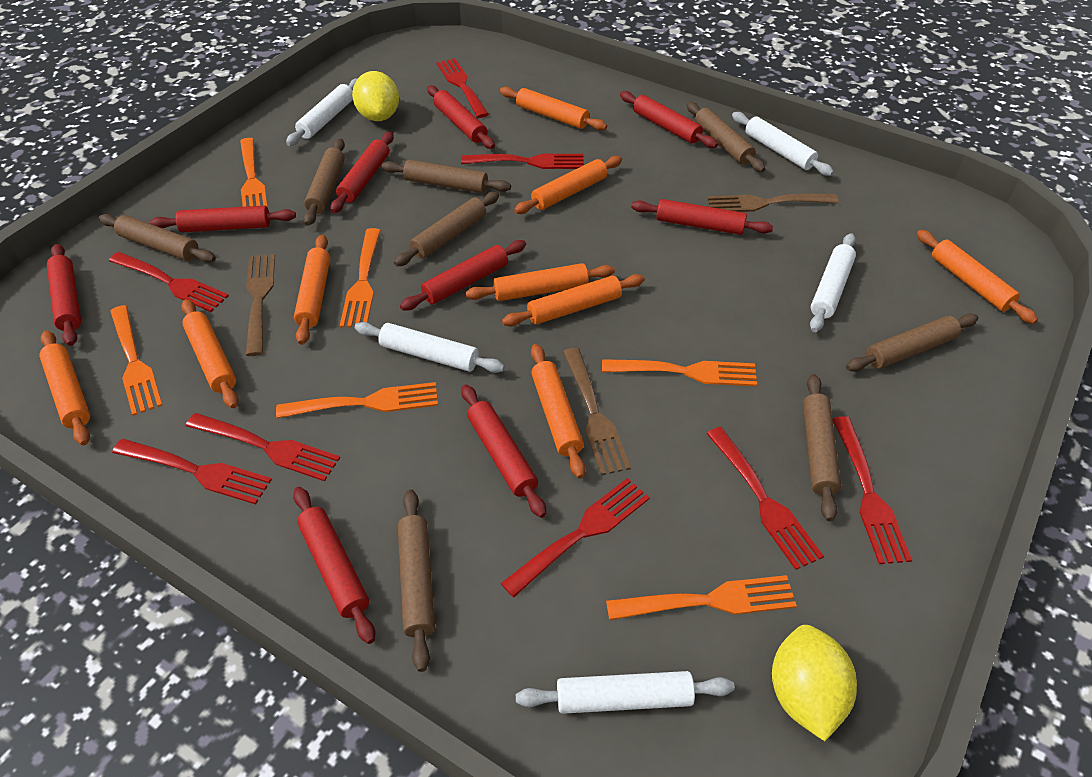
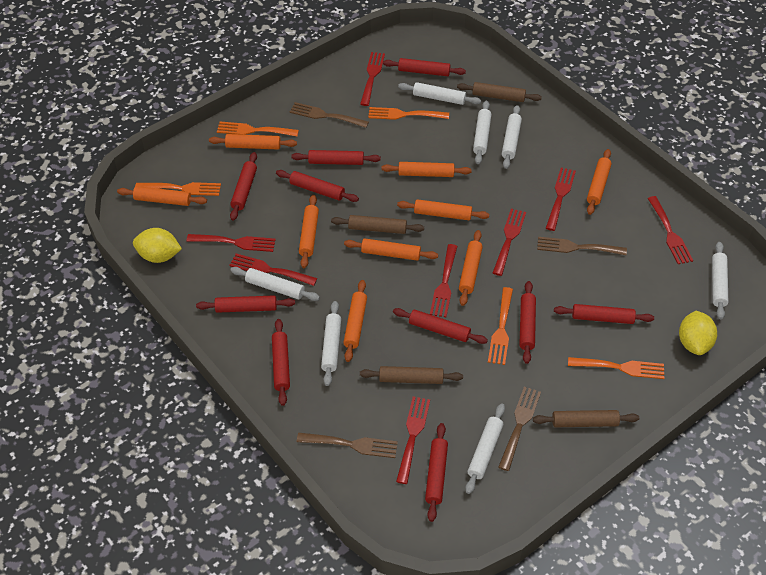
brown fork: 3 -> 4
brown rolling pin: 8 -> 4
orange fork: 6 -> 5
red rolling pin: 9 -> 10
white rolling pin: 5 -> 7

